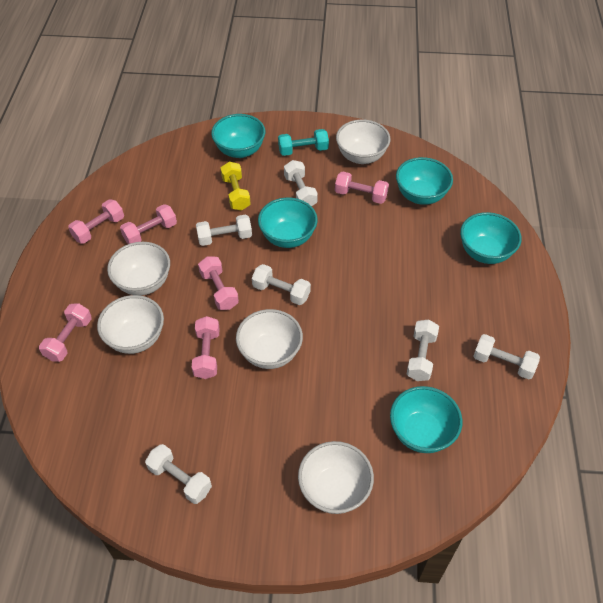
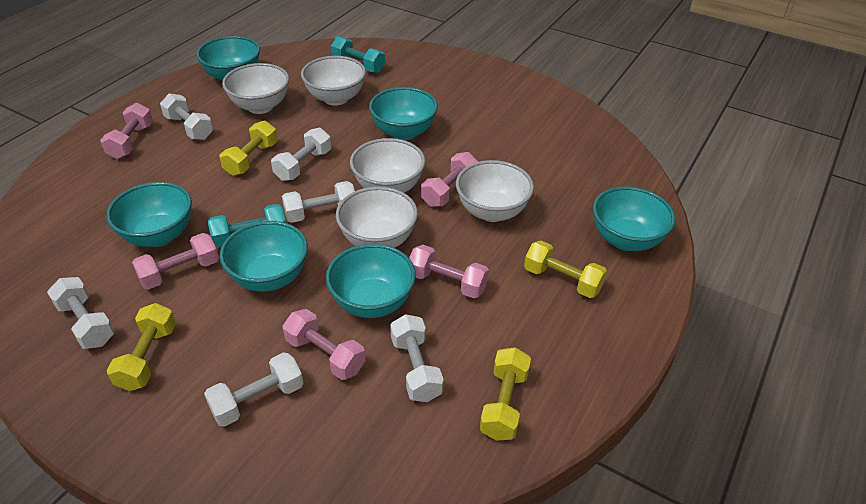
pink dumbbell: 6 -> 5
turquoise bowl: 5 -> 6
turquoise dumbbell: 1 -> 2
yellow dumbbell: 1 -> 4

